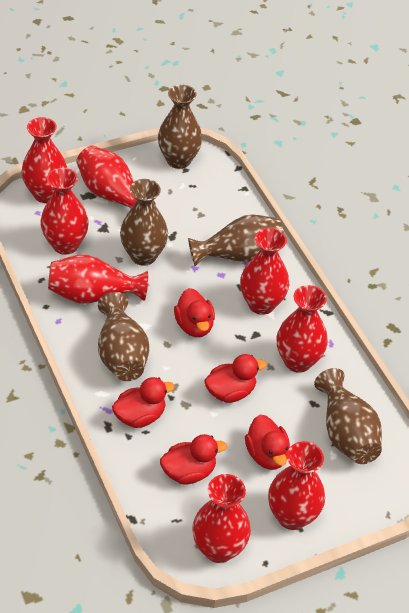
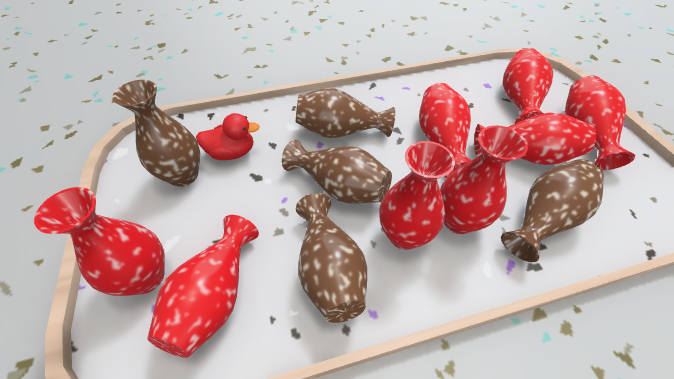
red duck: 5 -> 1

